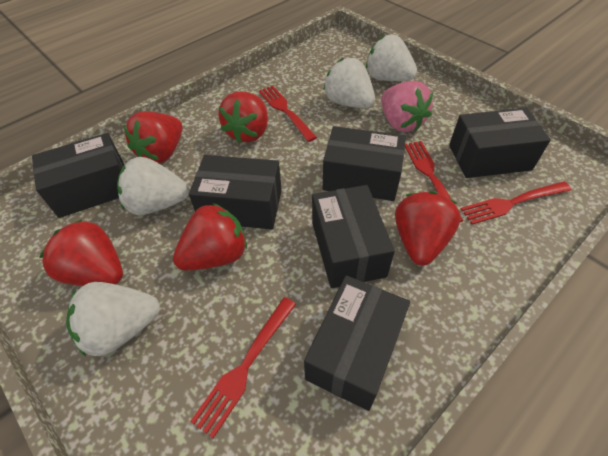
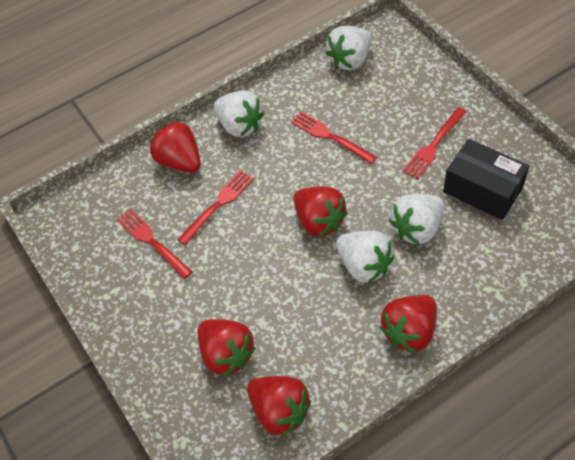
black box: 6 -> 1
pink strawberry: 1 -> 0

